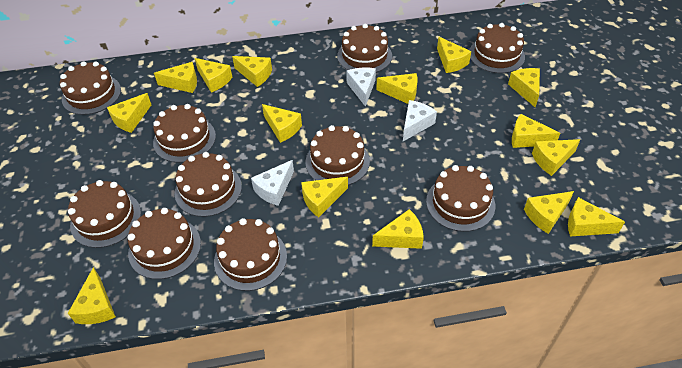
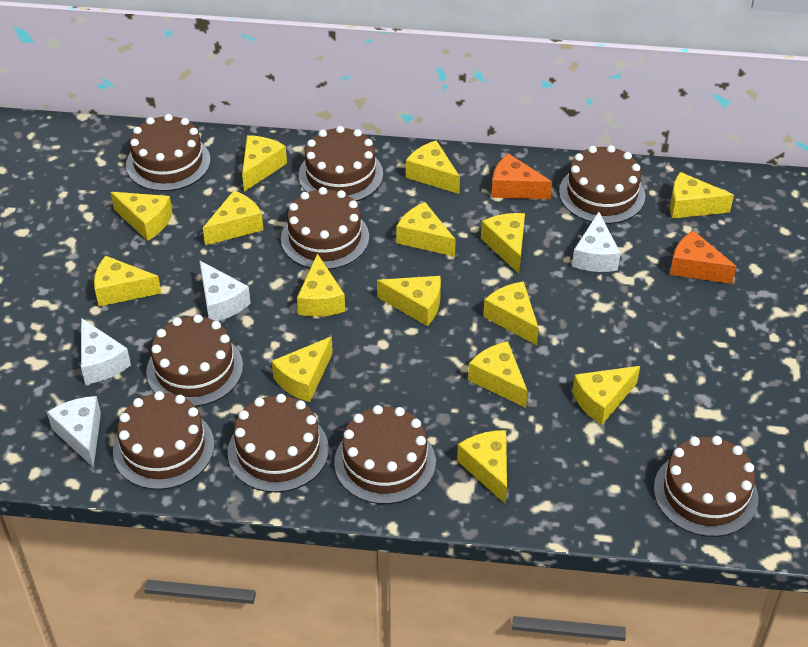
brown cake: 10 -> 9
orange cheese: 0 -> 2
white cheese: 3 -> 4

